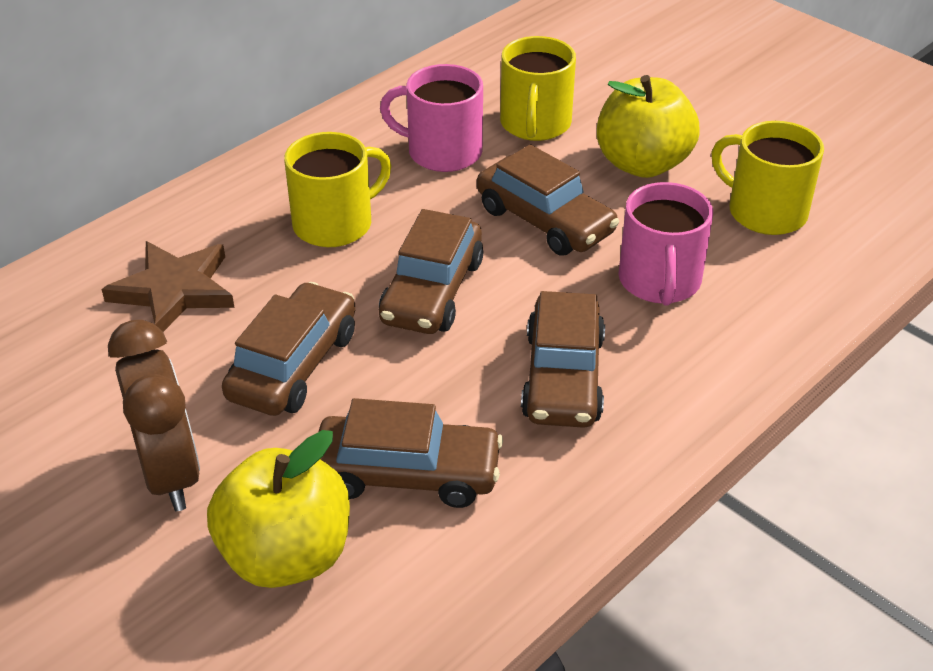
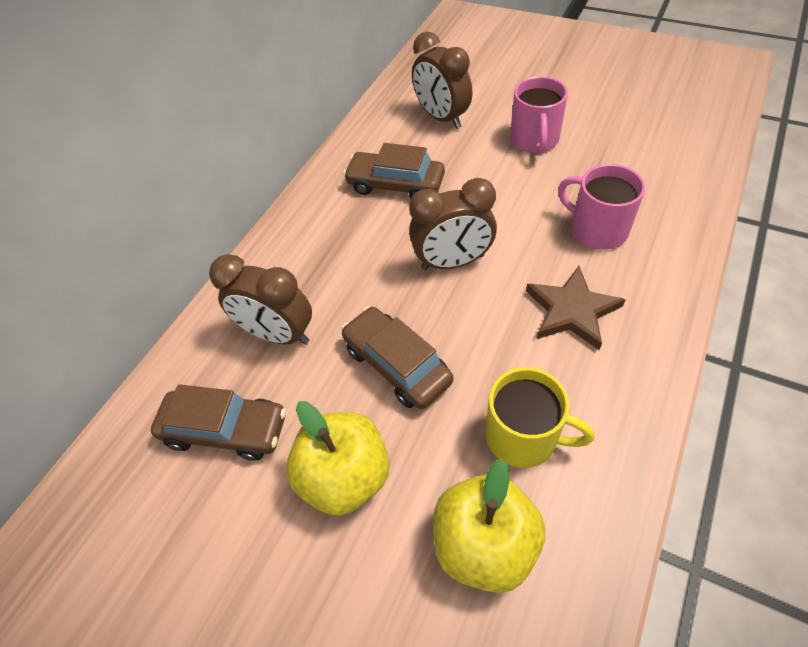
brown car: 5 -> 3
brown clock: 1 -> 3
yellow mug: 3 -> 1

